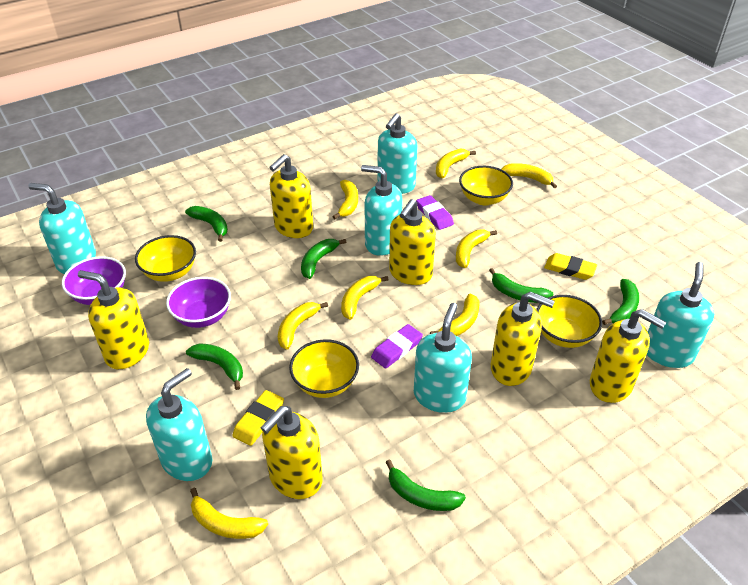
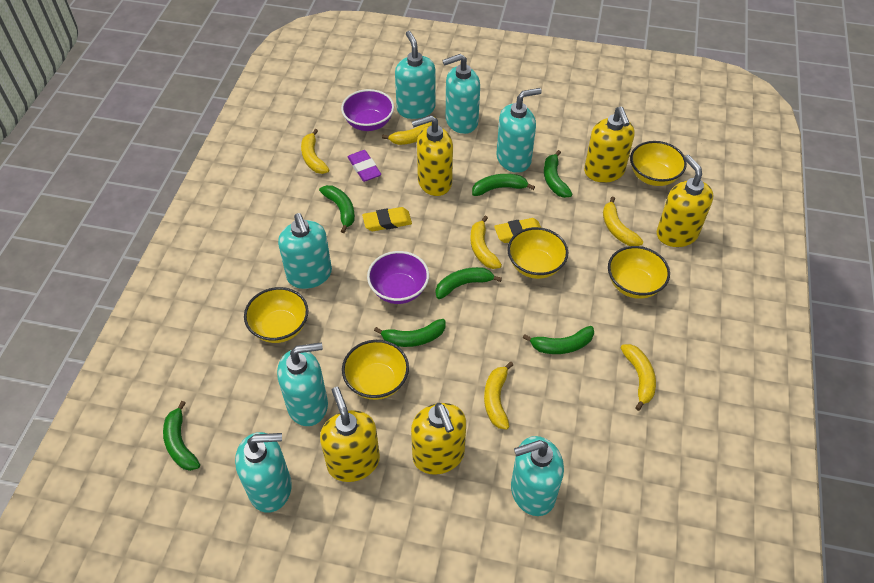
green banana: 6 -> 7
purple eraser: 2 -> 1
turquoise soap dispenser: 6 -> 7
yellow banana: 8 -> 6
yellow bowl: 4 -> 5
yellow soap dispenser: 6 -> 5

